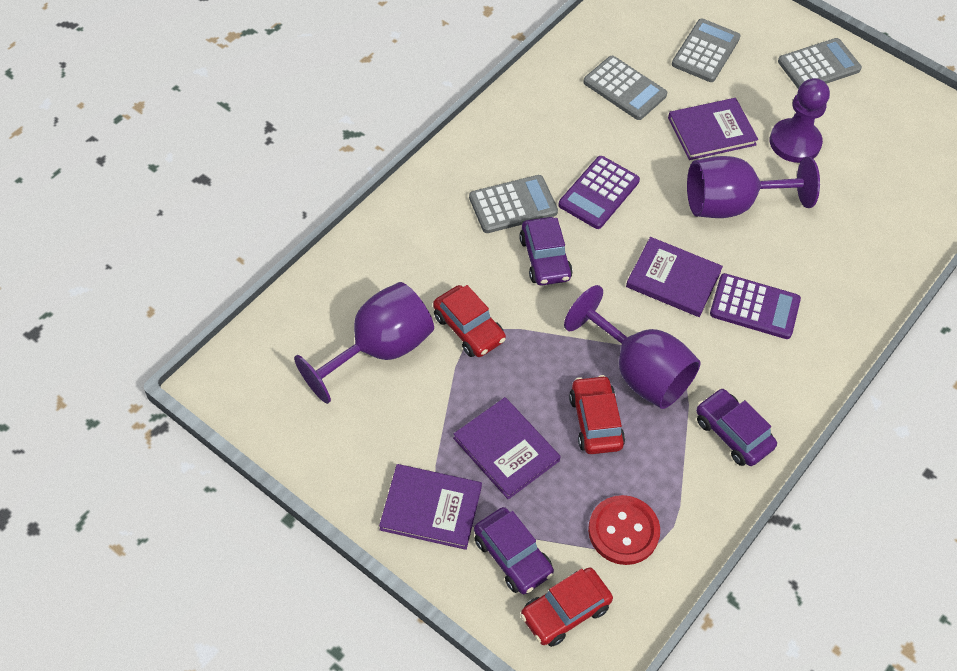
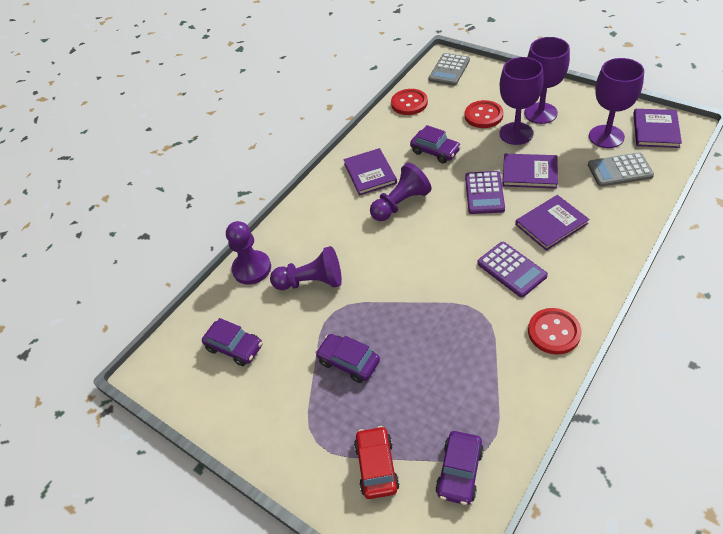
grey calculator: 4 -> 2
purple car: 3 -> 4
purple pawn: 1 -> 3
red button: 1 -> 3
red car: 3 -> 1

